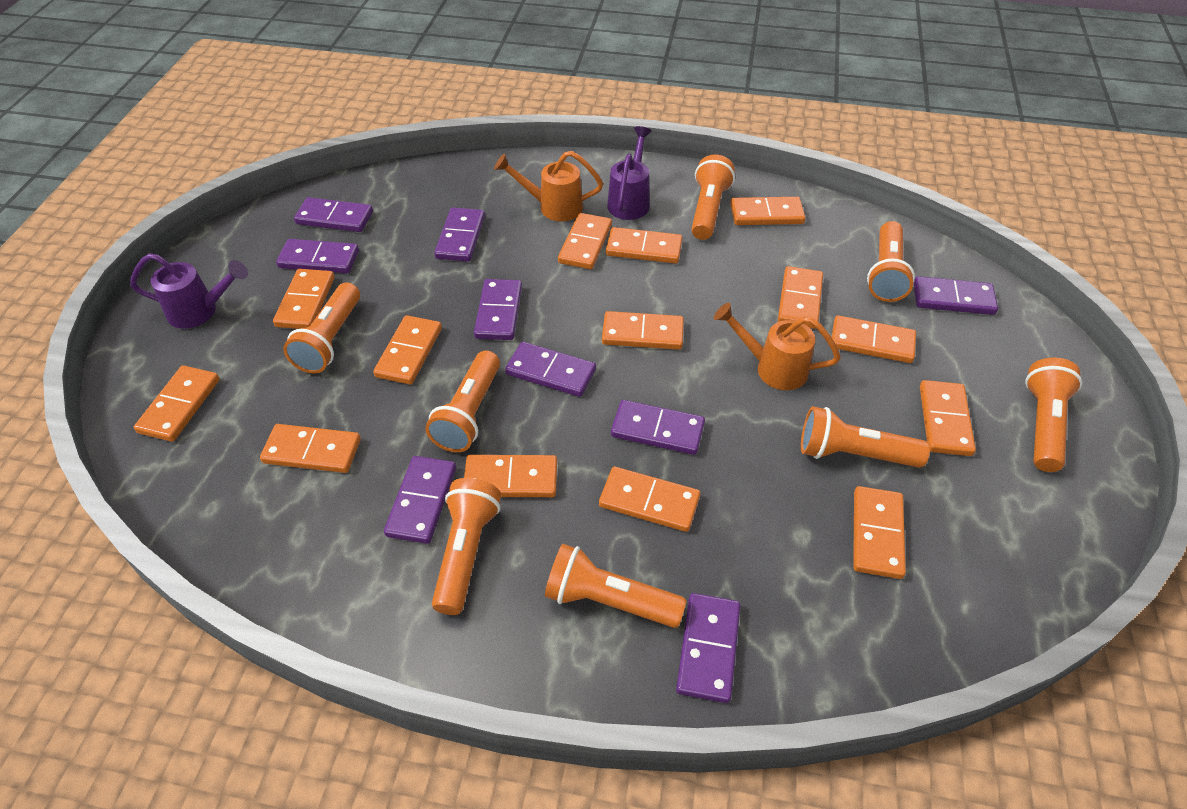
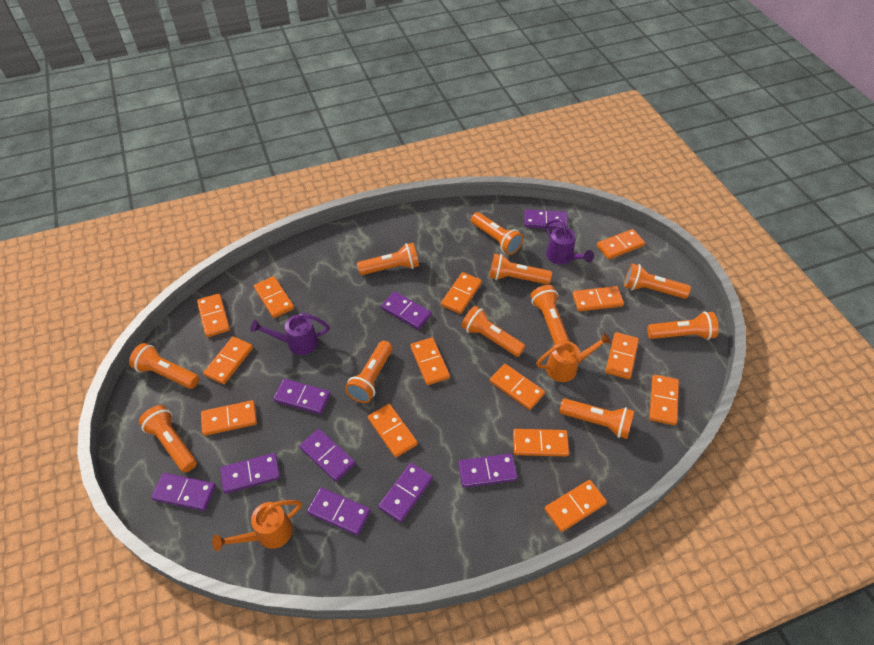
orange flashlight: 8 -> 11

